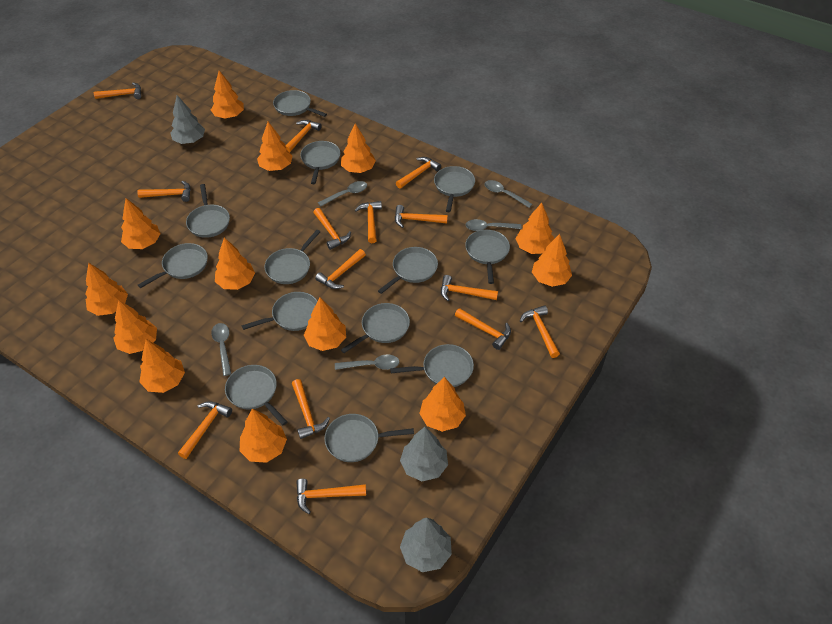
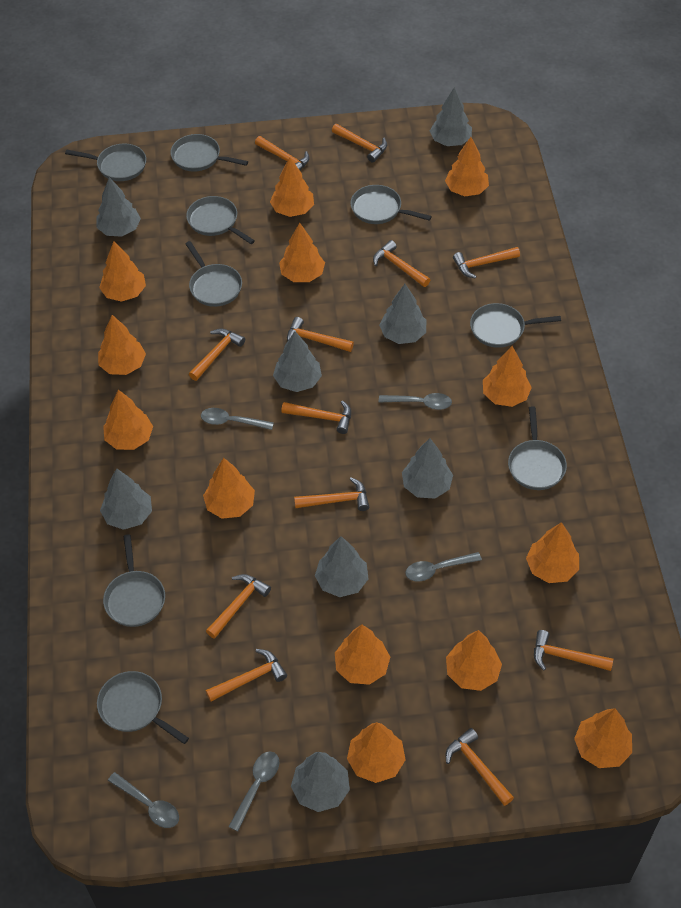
grey pan: 13 -> 9
grey tree: 3 -> 8
orange hammer: 14 -> 12

